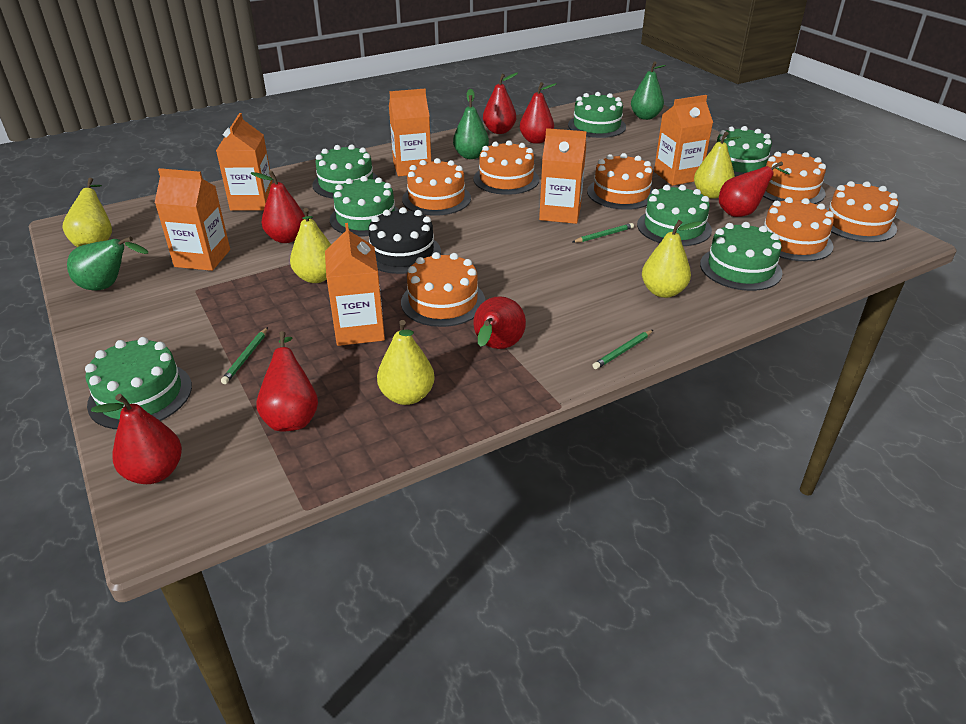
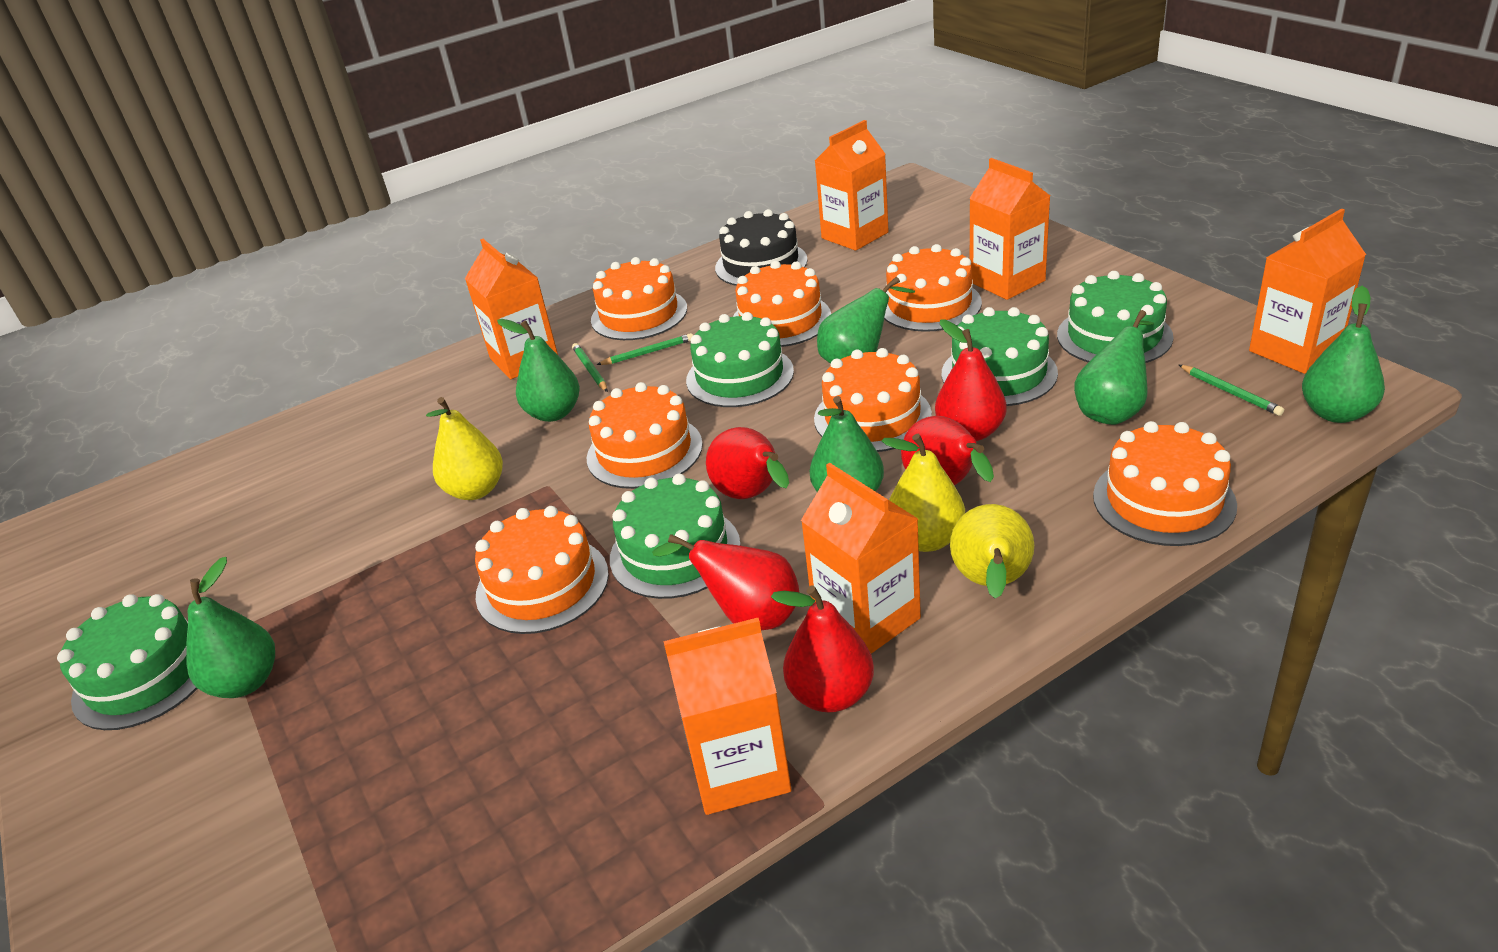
green cake: 7 -> 5
green pear: 3 -> 6
red pear: 7 -> 5
yellow pear: 5 -> 3

